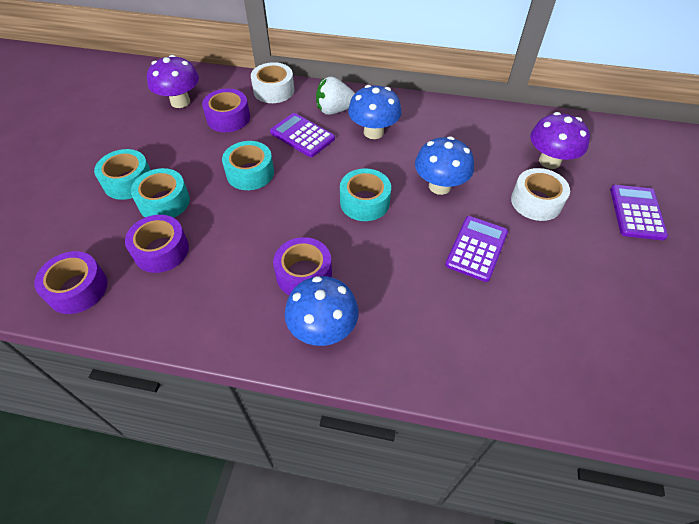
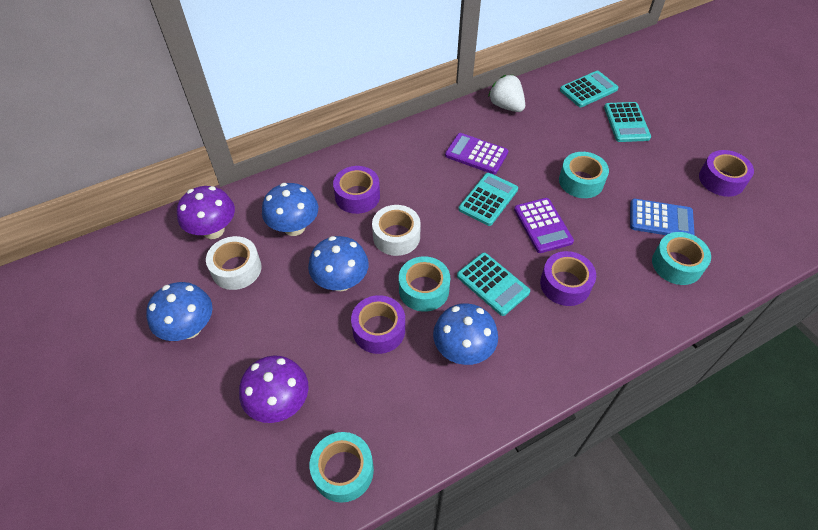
blue calculator: 0 -> 1
blue mushroom: 3 -> 4
purple calculator: 3 -> 2
turquoise calculator: 0 -> 4

